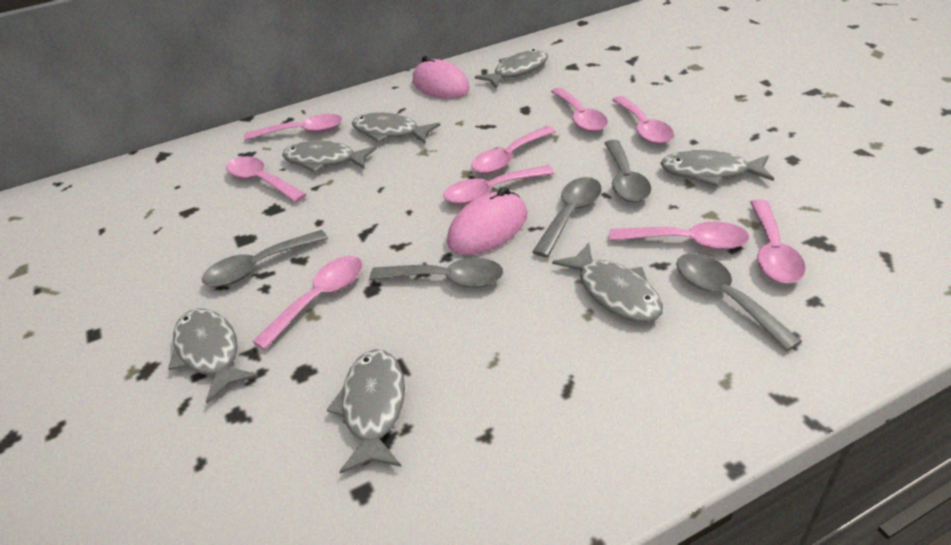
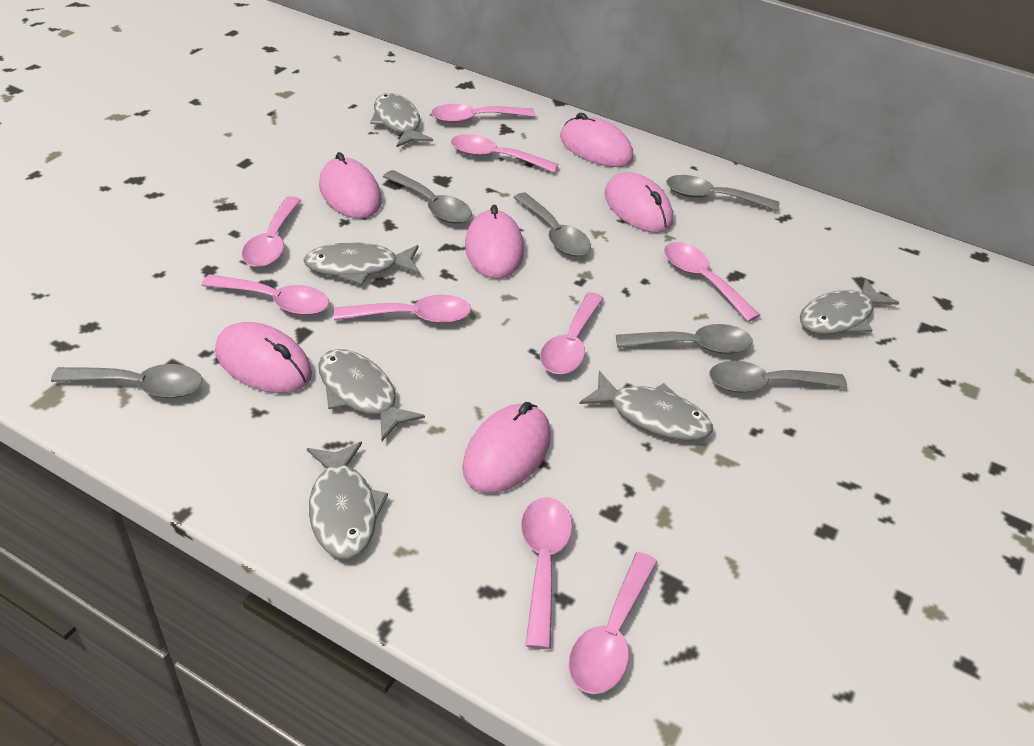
grey fish: 7 -> 6
grey spoon: 5 -> 6
pink mouse: 2 -> 6

